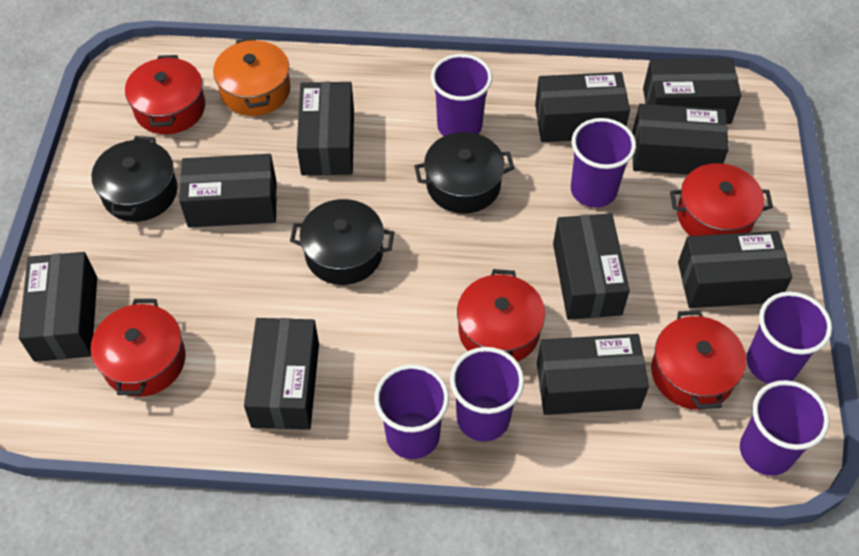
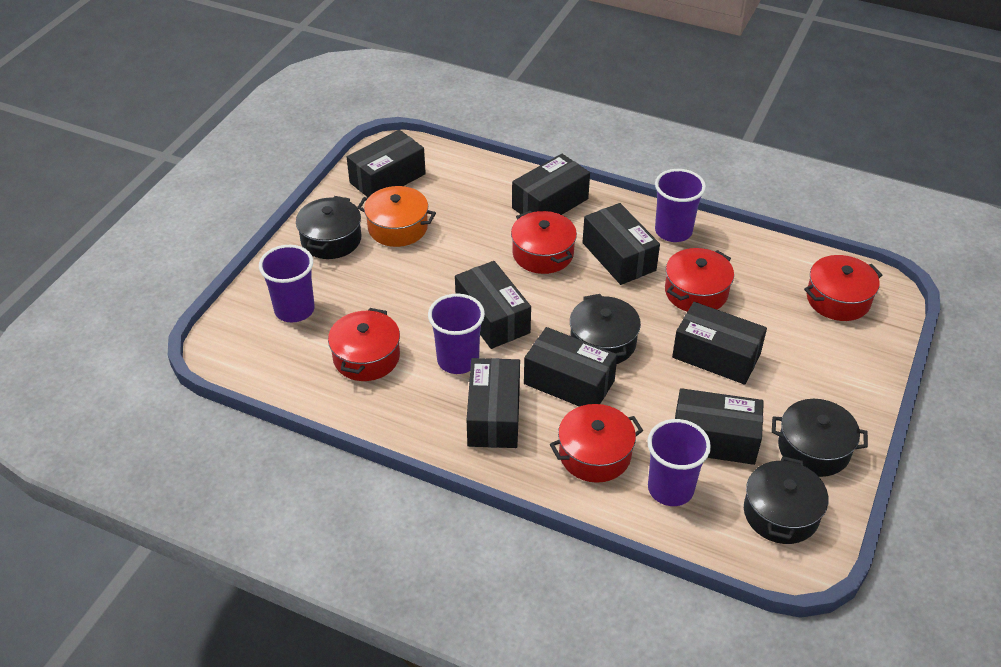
black box: 10 -> 8
black pot: 3 -> 4
purple cup: 6 -> 4

